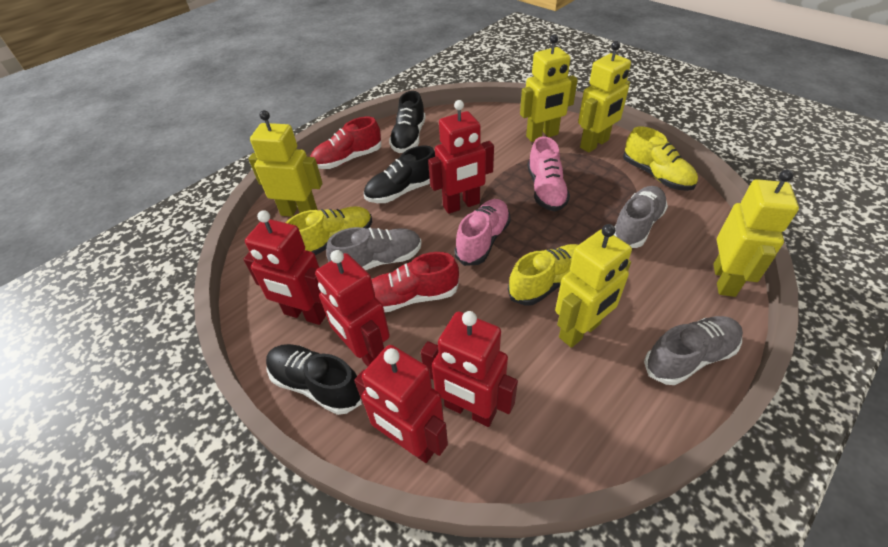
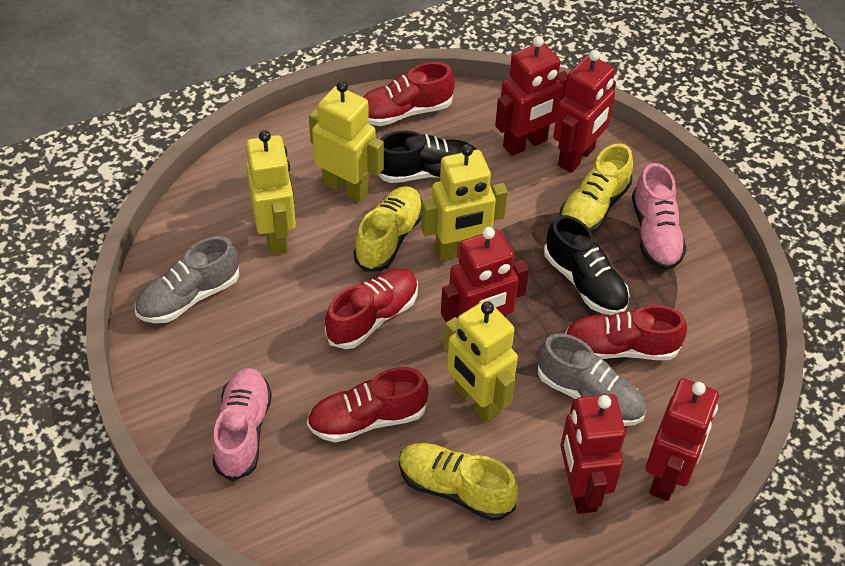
black shoe: 3 -> 2
grey shoe: 3 -> 2
red shoe: 2 -> 4
yellow robot: 5 -> 4

